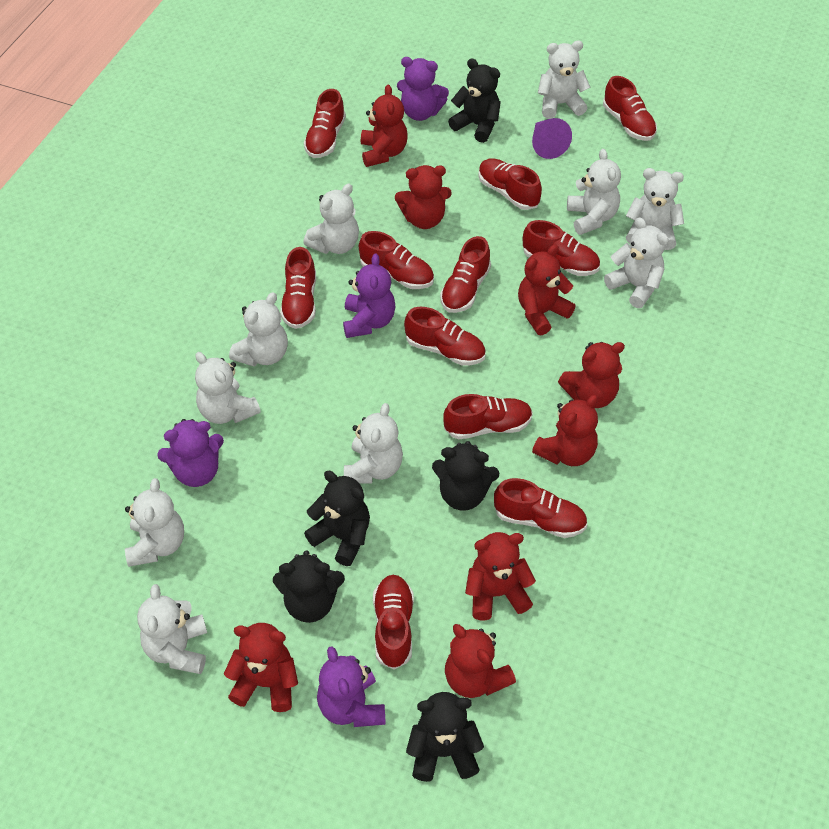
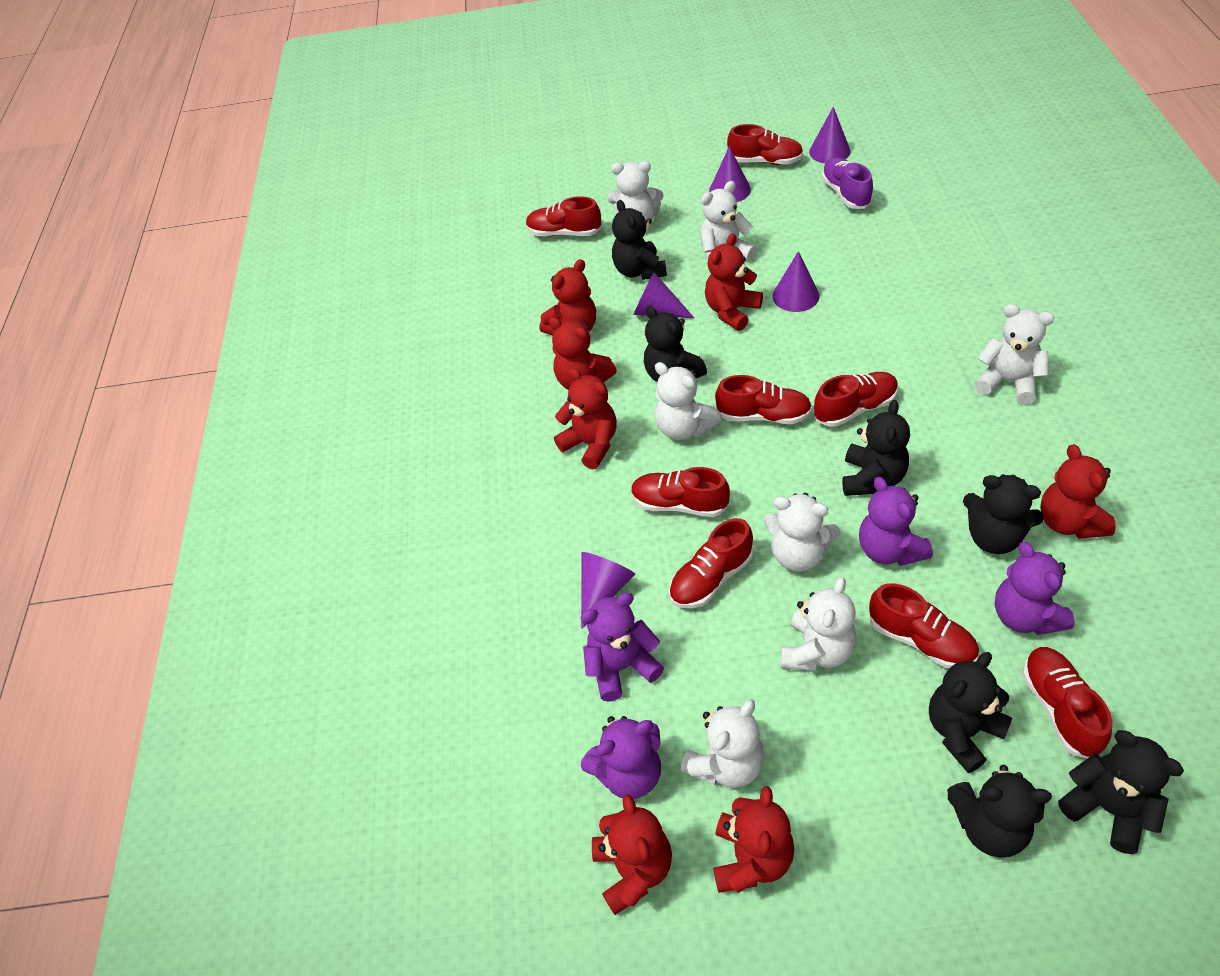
black teddy bear: 5 -> 7
purple cone: 1 -> 5
purple shoe: 0 -> 1
red shoe: 11 -> 8
red teddy bear: 8 -> 7
white teddy bear: 10 -> 7

